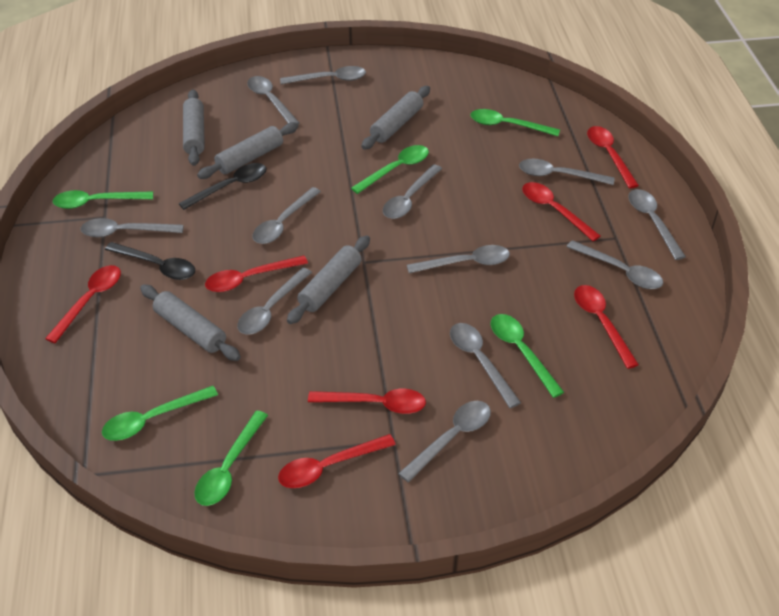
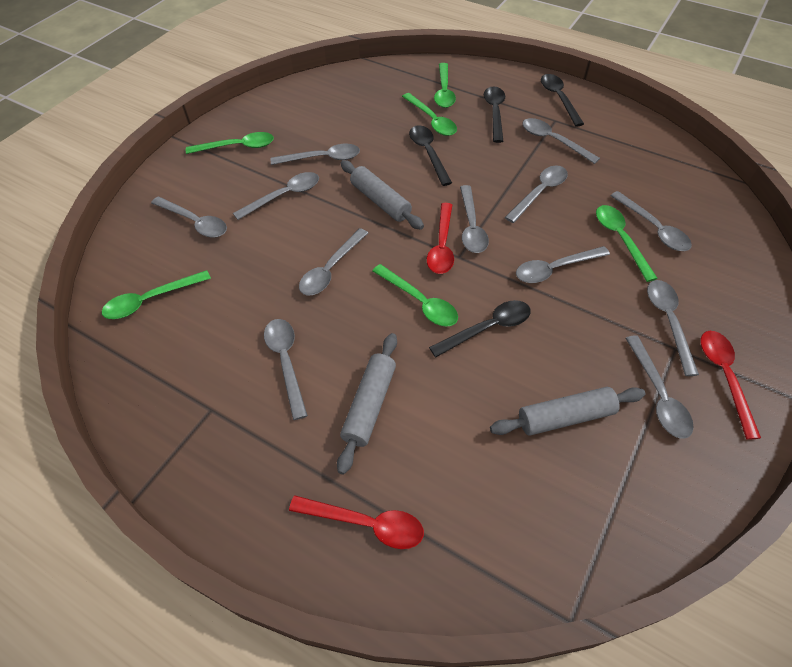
black spoon: 2 -> 4
grey rolling pin: 5 -> 3
red spoon: 7 -> 3

